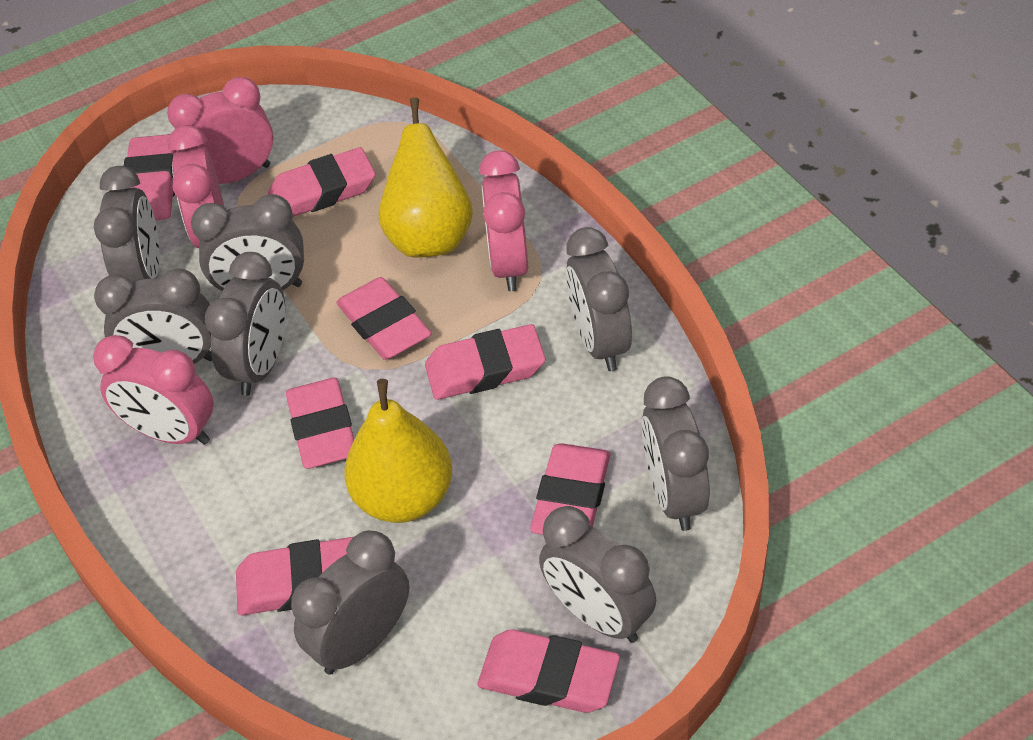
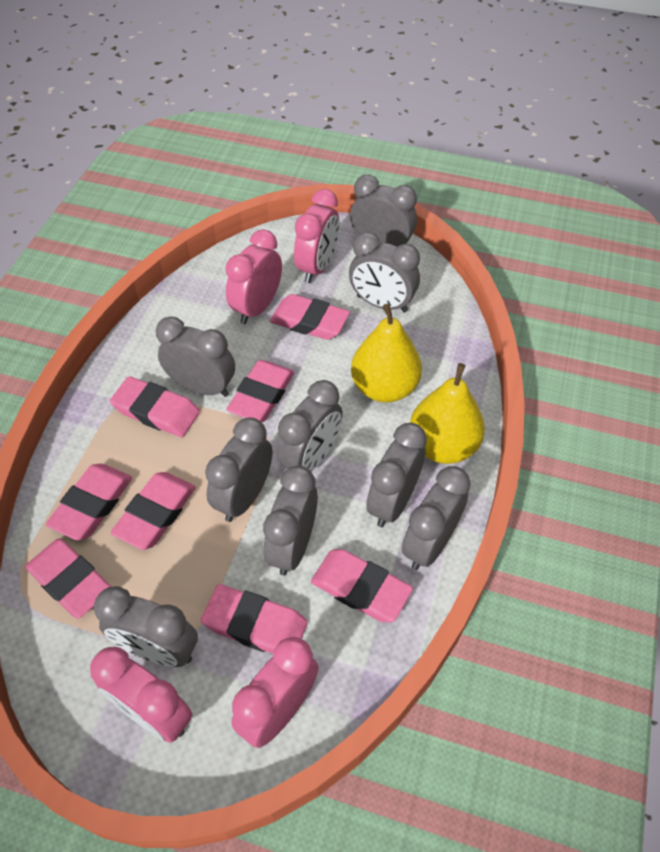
grey clock: 8 -> 9

